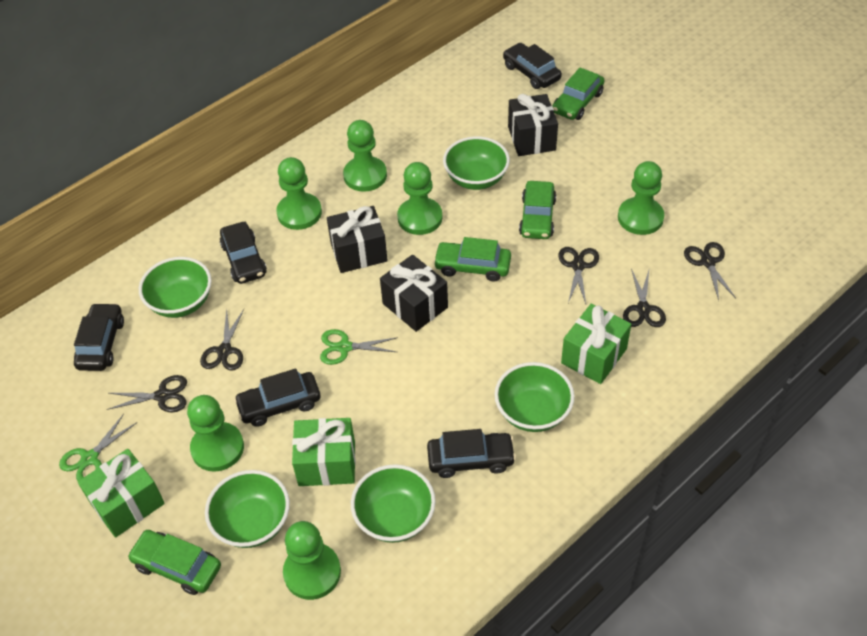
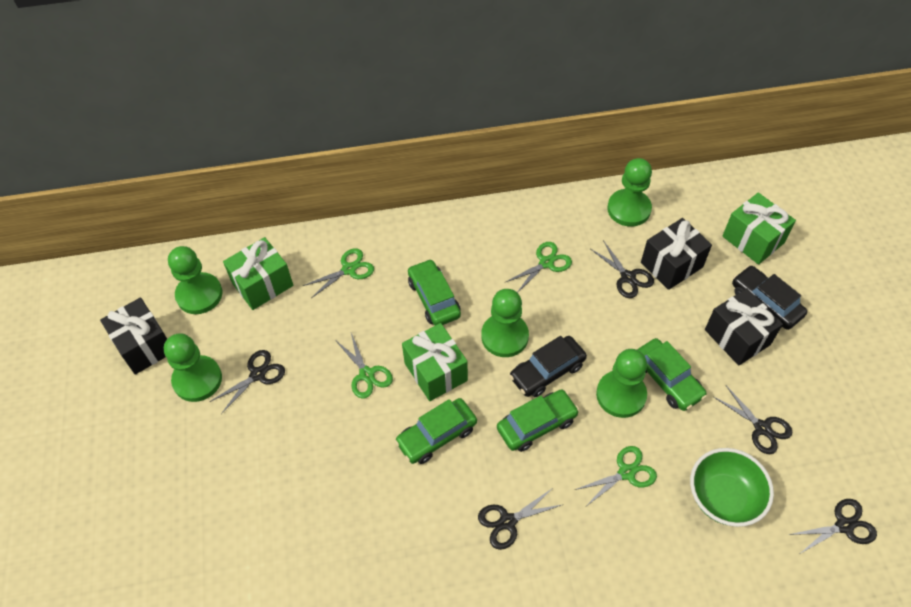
black car: 5 -> 2
green bowl: 5 -> 1
green pawn: 6 -> 5
green scissors: 2 -> 4

